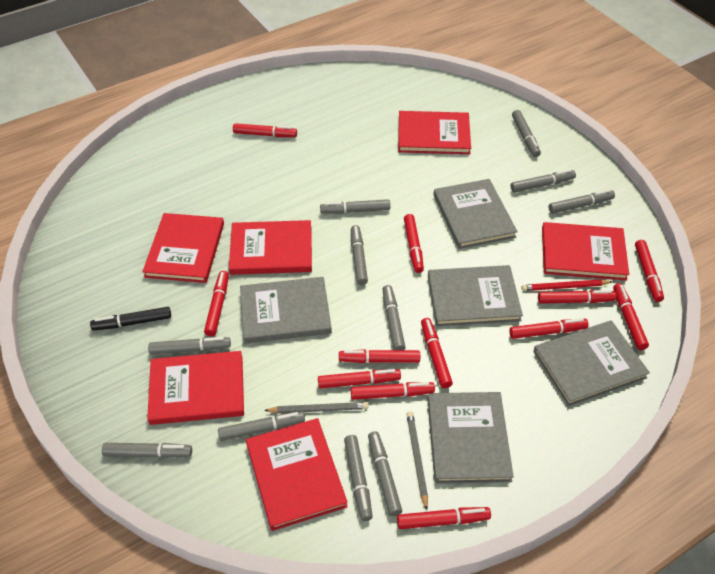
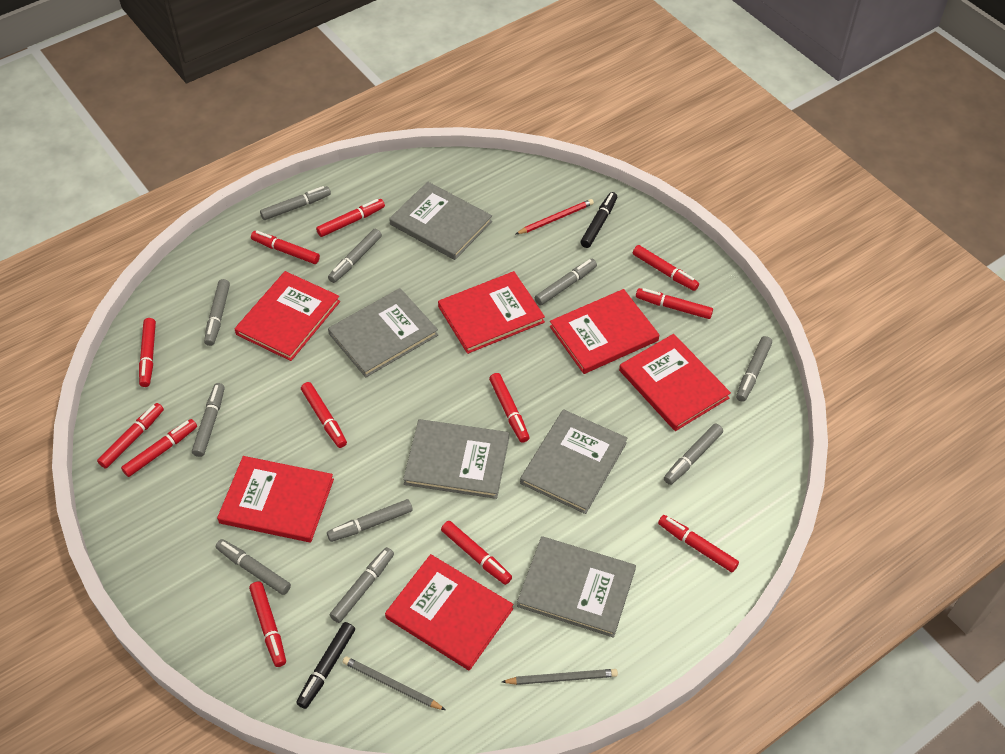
black marker: 1 -> 2
grey marker: 11 -> 10

